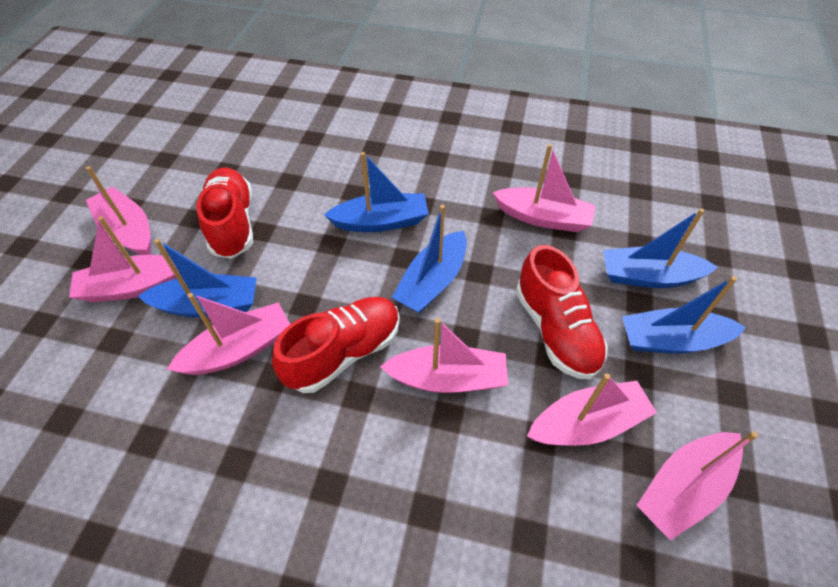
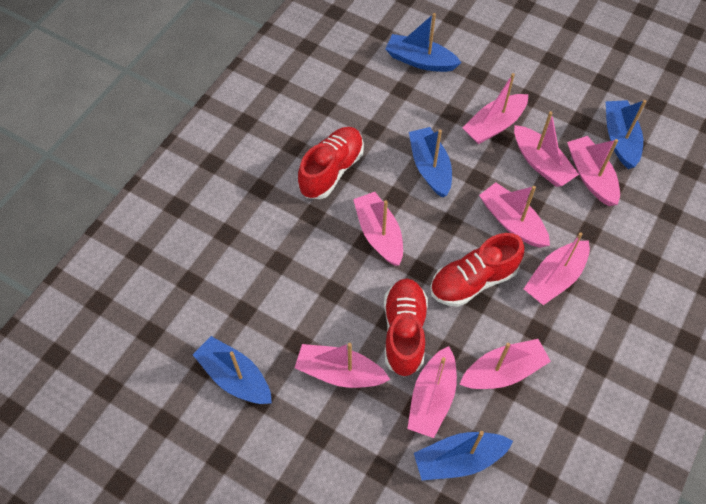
pink boat: 7 -> 9

